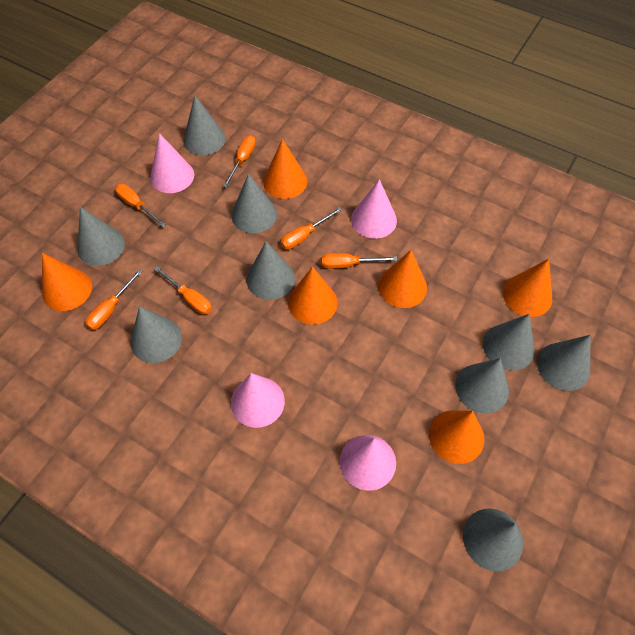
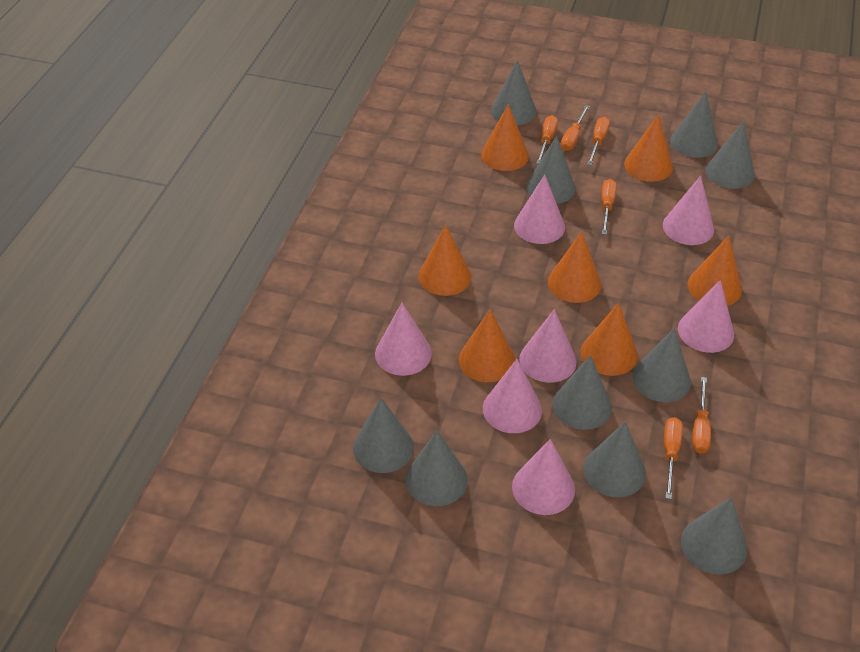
grey cone: 9 -> 10
orange cone: 6 -> 7
pink cone: 4 -> 7

